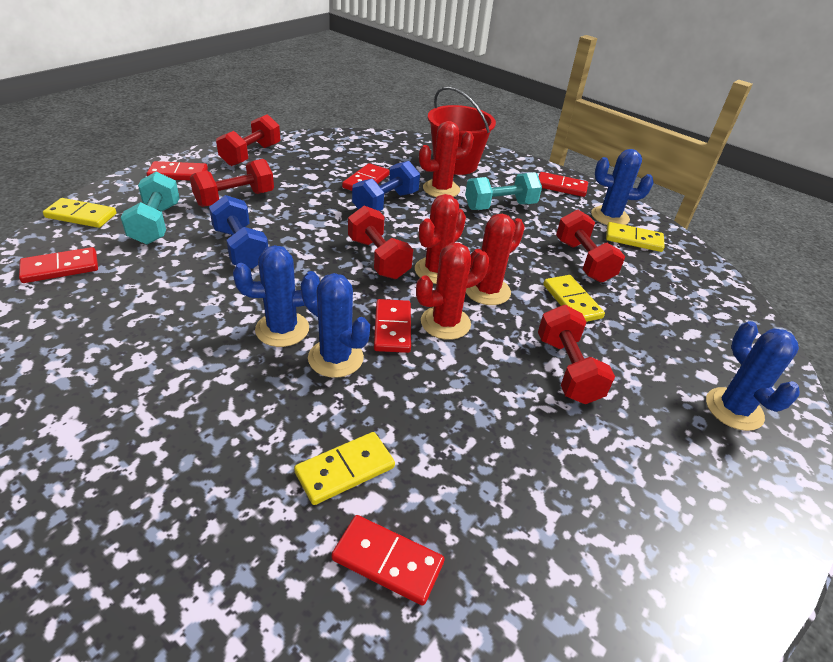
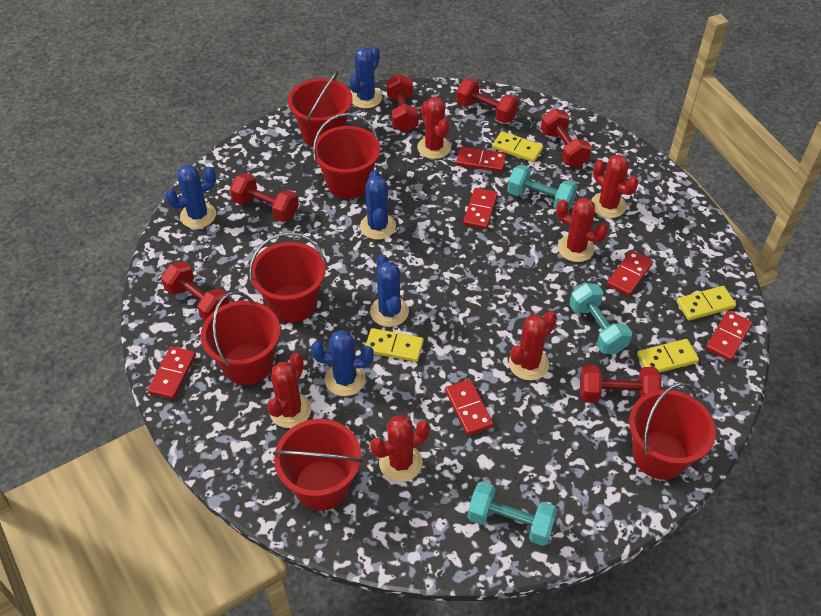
blue cactus: 4 -> 5
blue dumbbell: 2 -> 0
red bucket: 1 -> 6
red cactus: 4 -> 6
red dumbbell: 5 -> 6
turquoise dumbbell: 2 -> 3

